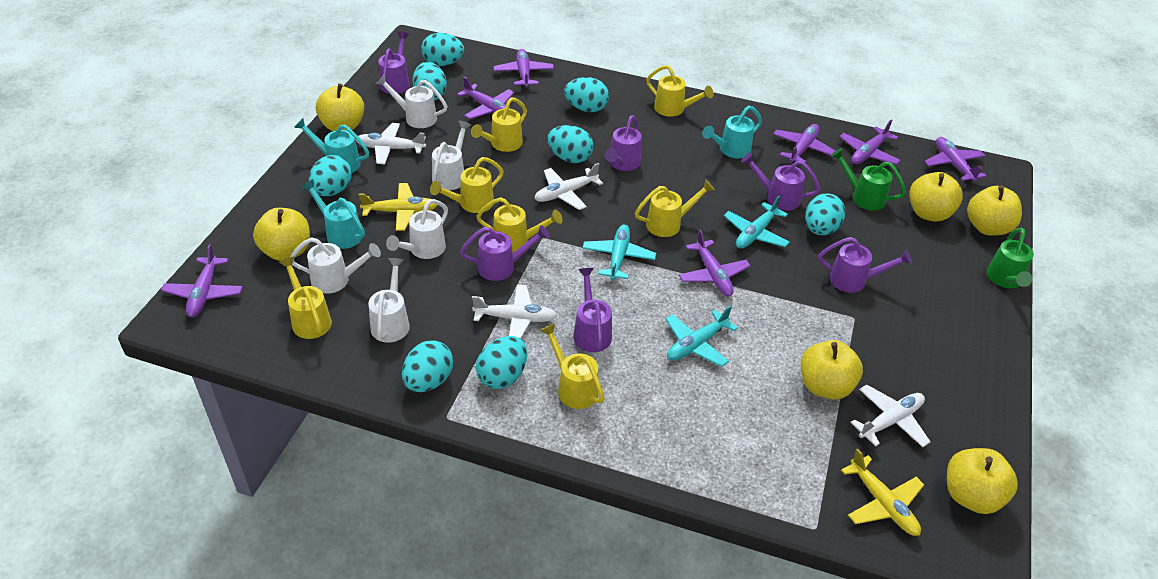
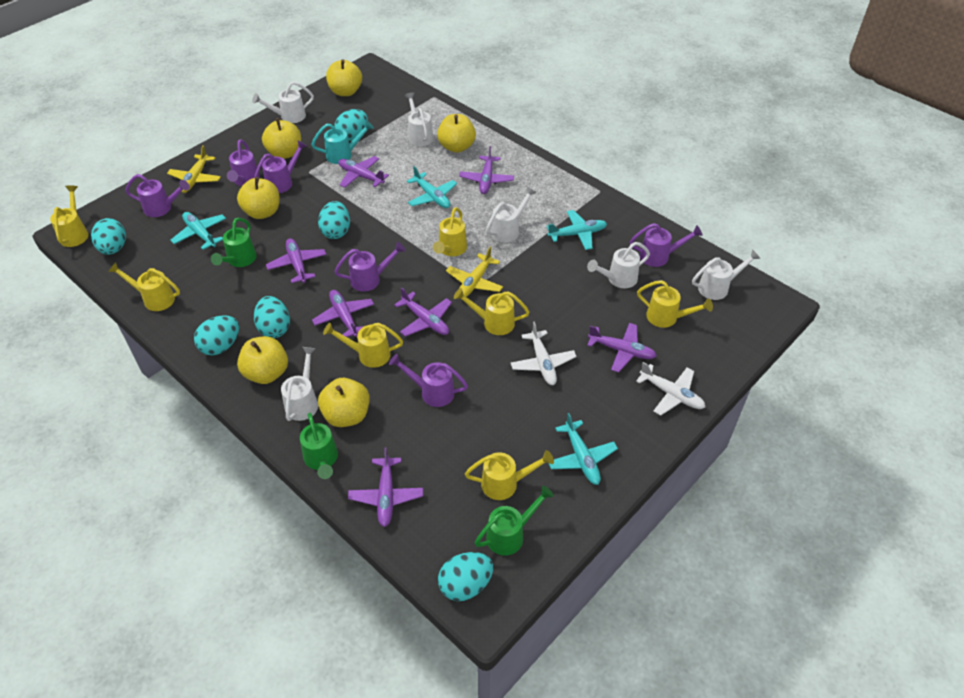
green watering can: 2 -> 3
turquoise egg: 8 -> 6
turquoise plane: 3 -> 4
turquoise watering can: 3 -> 1
white plane: 4 -> 2
white watering can: 5 -> 6

